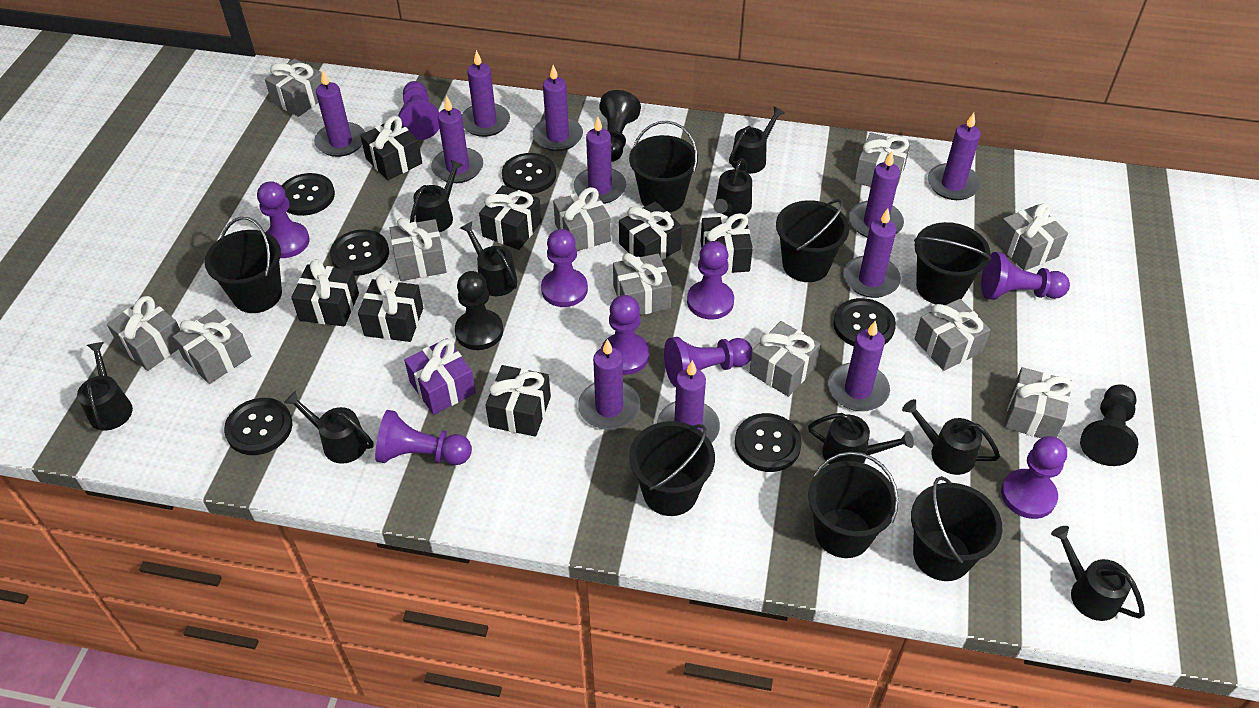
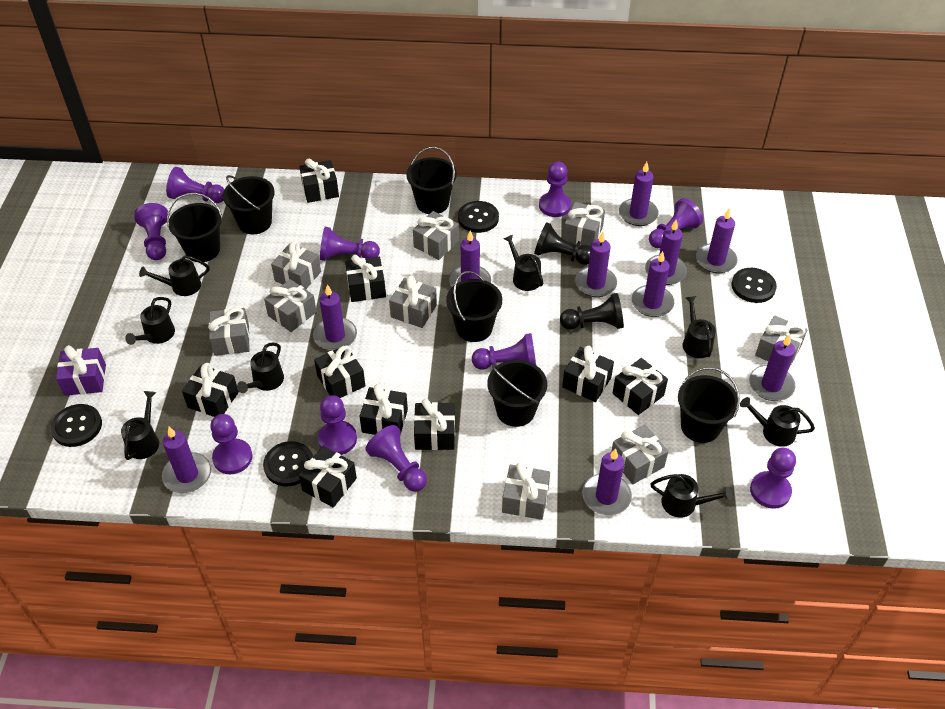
black bucket: 7 -> 6
black button: 6 -> 4
black gift: 7 -> 9
black pawn: 3 -> 2
black watering can: 9 -> 8
grey gift: 11 -> 9
purple candle: 11 -> 10
purple pawn: 9 -> 10

